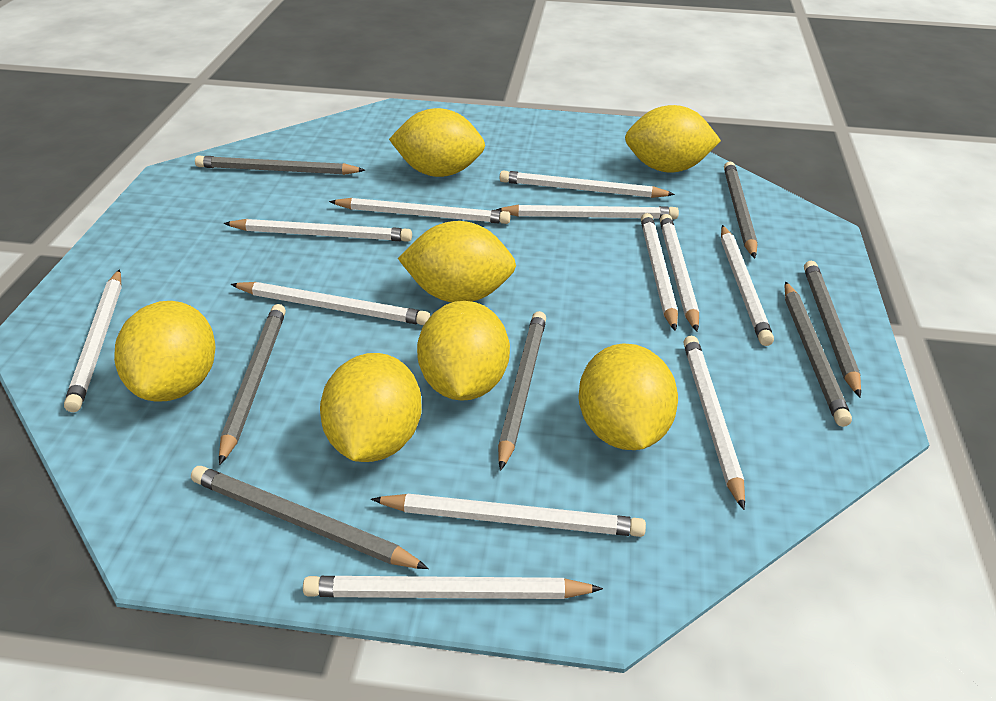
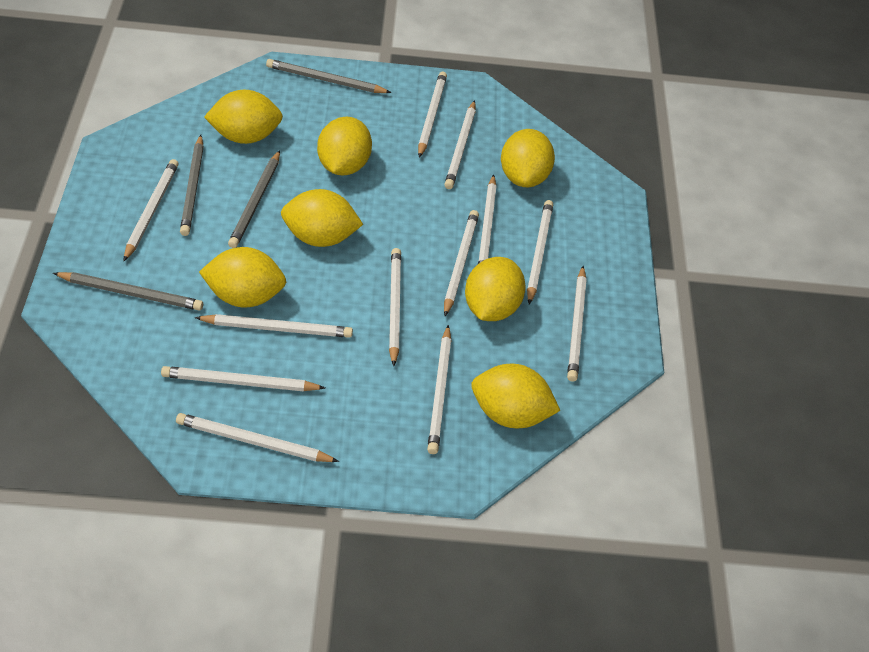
grey pencil: 7 -> 4

